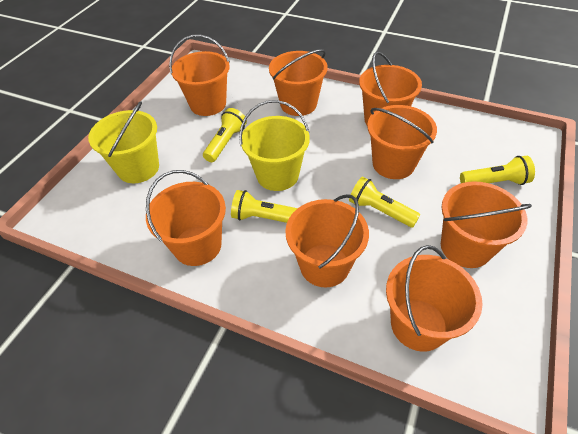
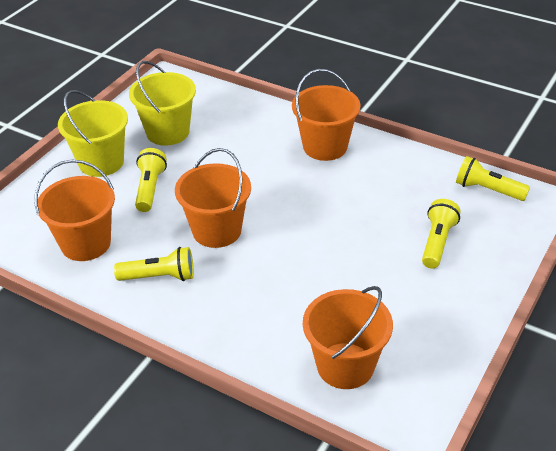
orange bucket: 8 -> 4

